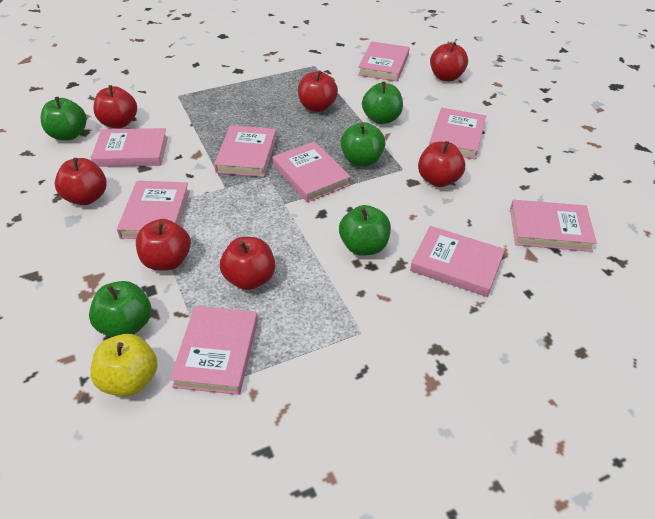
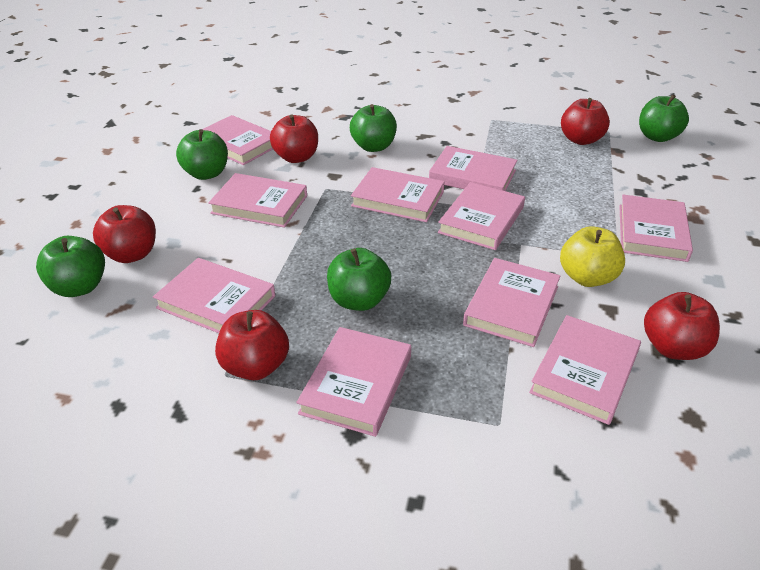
pink book: 9 -> 10
red apple: 7 -> 5

